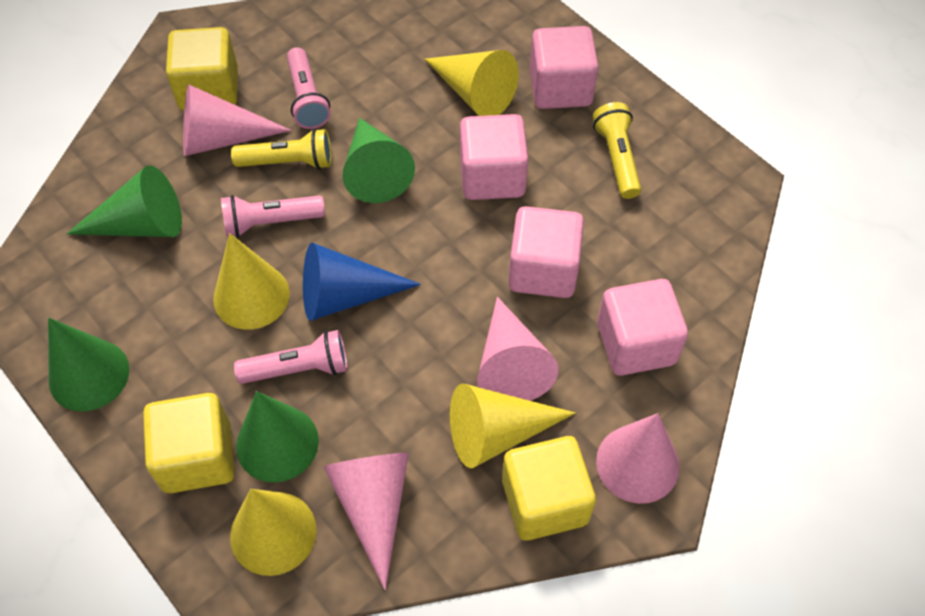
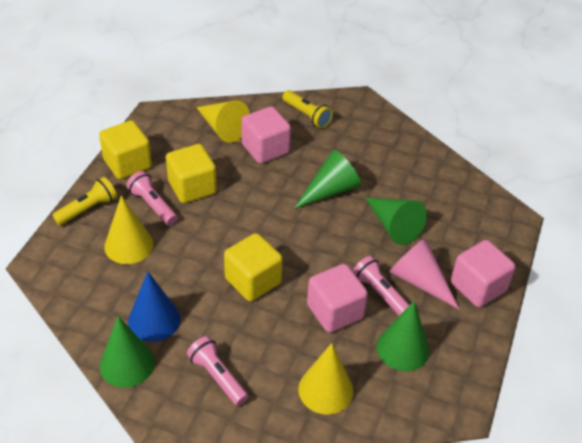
pink cone: 4 -> 1
pink cube: 4 -> 3
yellow cone: 4 -> 3

